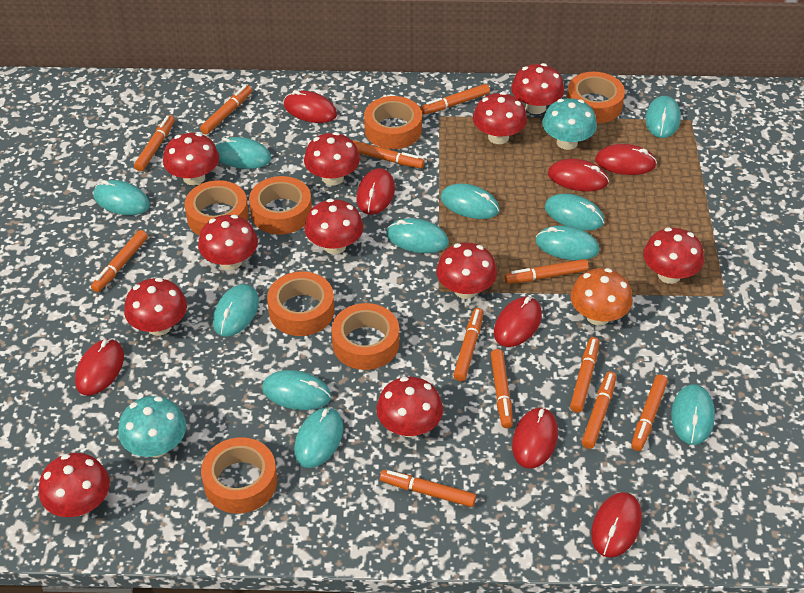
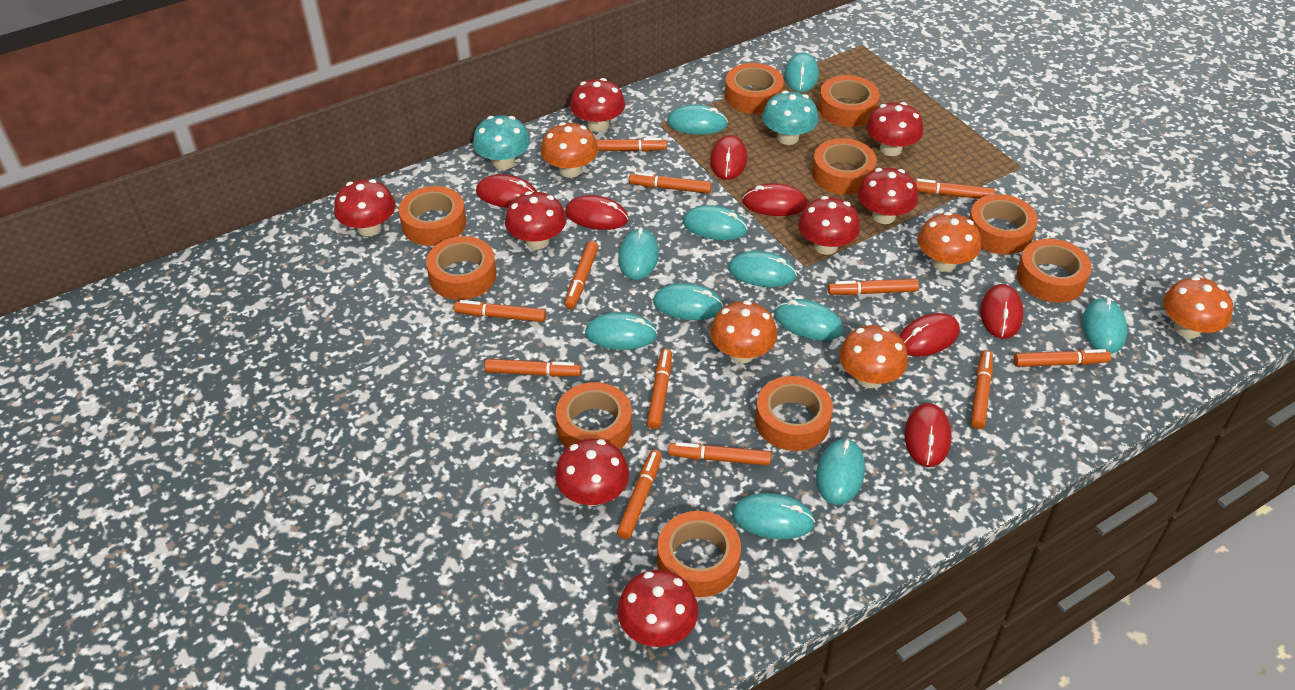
orange mushroom: 1 -> 5
orange tape: 7 -> 10
red mouse: 8 -> 7
red mushroom: 11 -> 8

